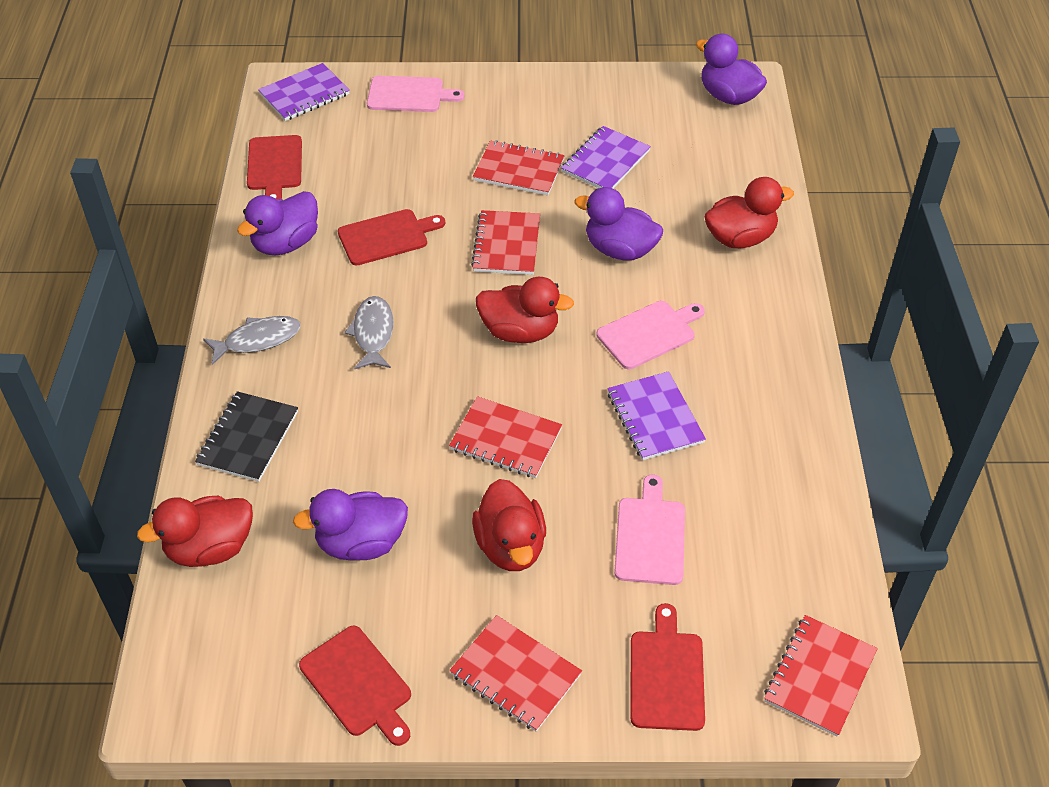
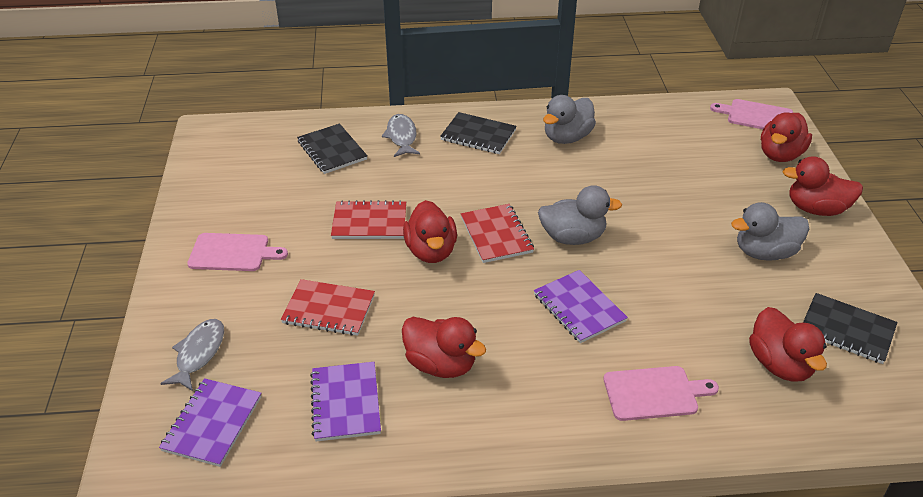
black notebook: 1 -> 3
grey duck: 0 -> 3
purple duck: 4 -> 0
red cutting board: 4 -> 0
red duck: 4 -> 5
red notebook: 5 -> 3

